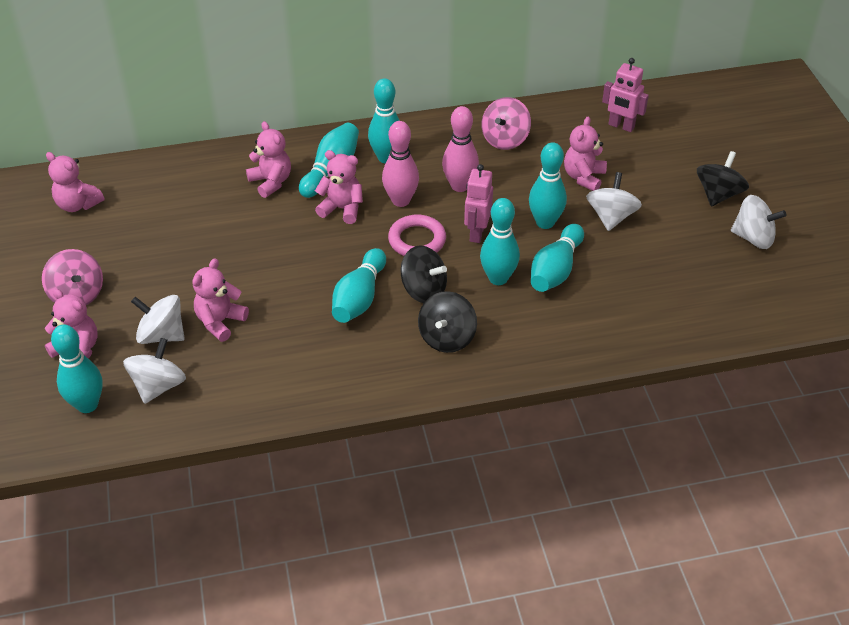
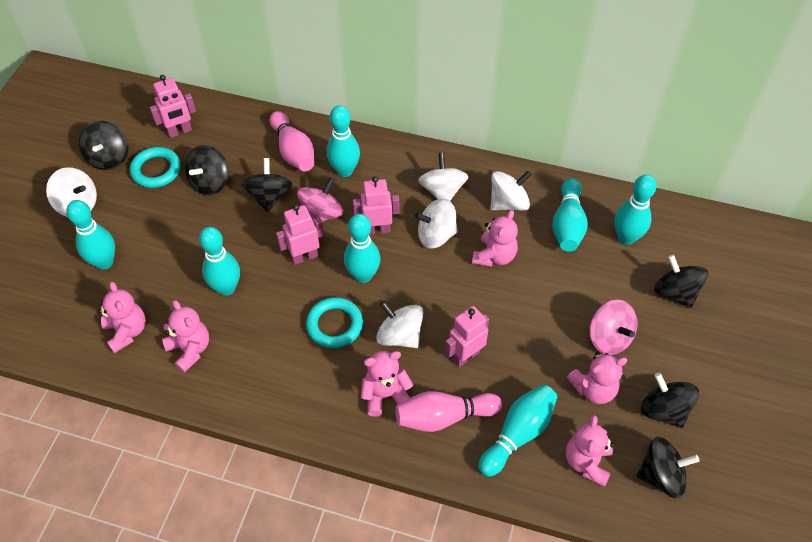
black spinning top: 3 -> 6
pink ring: 1 -> 0
pink robot: 2 -> 4
turquoise ring: 0 -> 2
white spinning top: 4 -> 5

